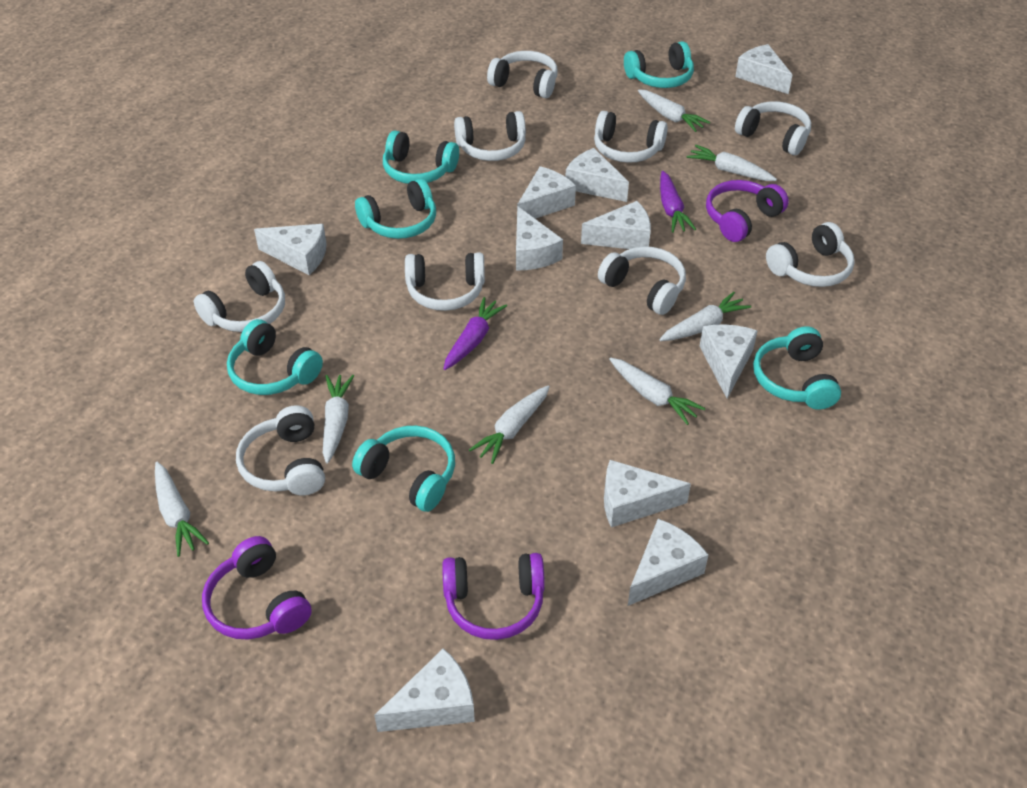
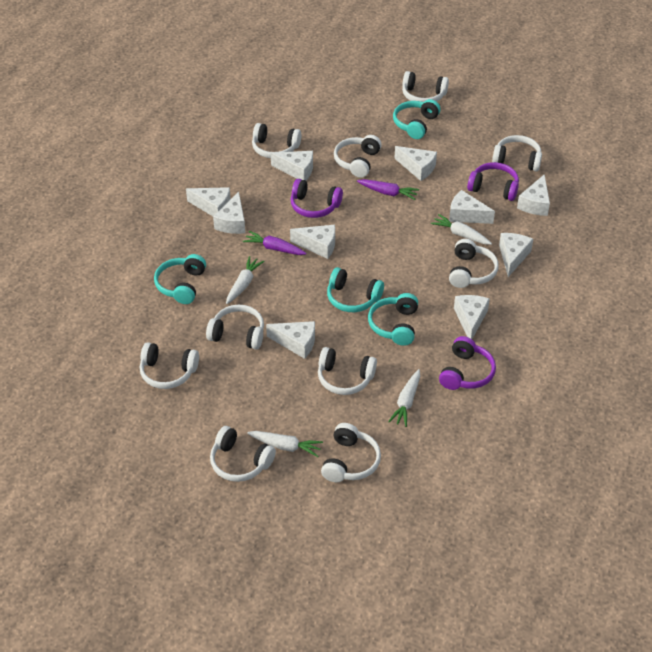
turquoise headphones: 6 -> 4
white carrot: 7 -> 4
white headphones: 9 -> 10

